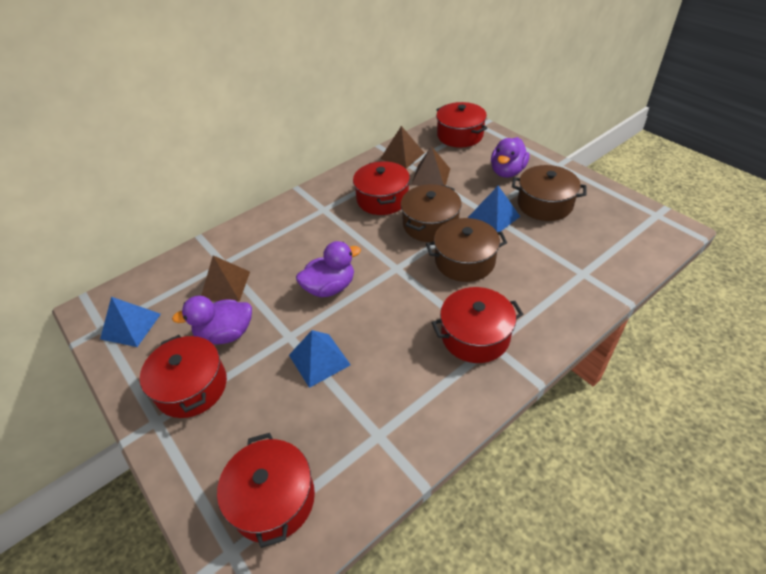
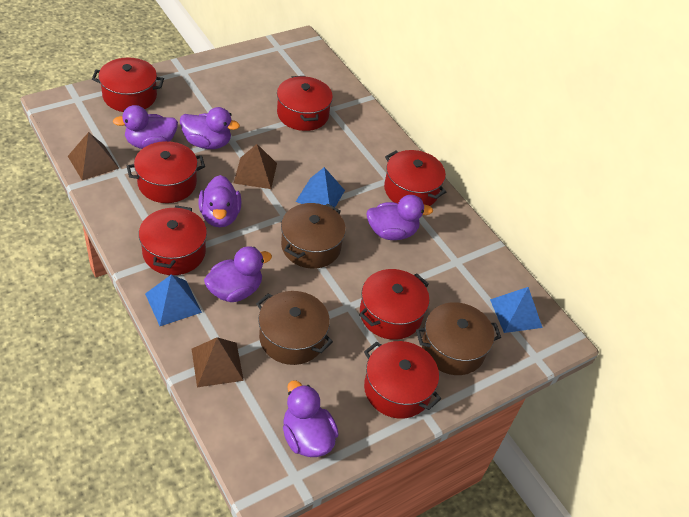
purple duck: 3 -> 6
red pot: 5 -> 7

